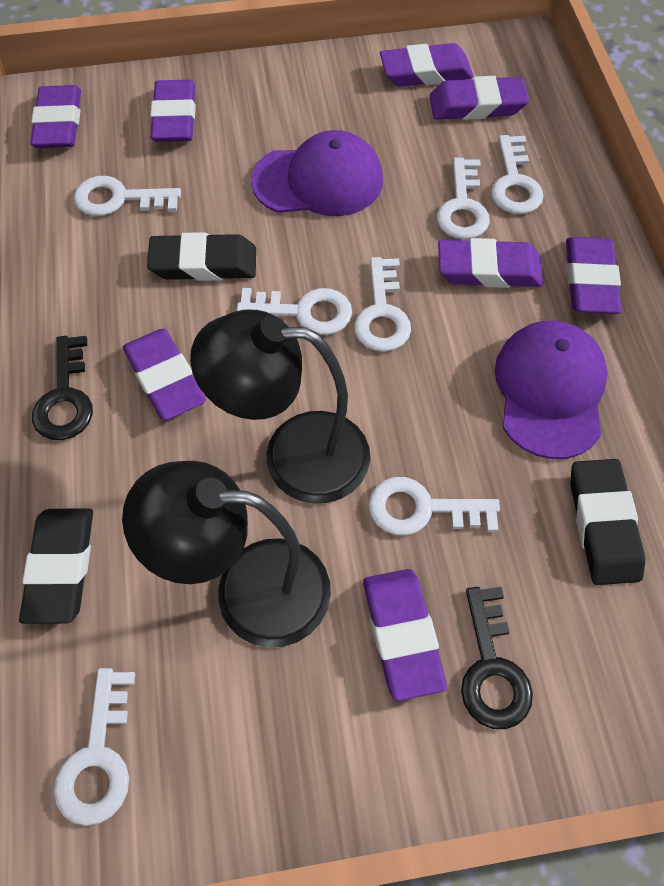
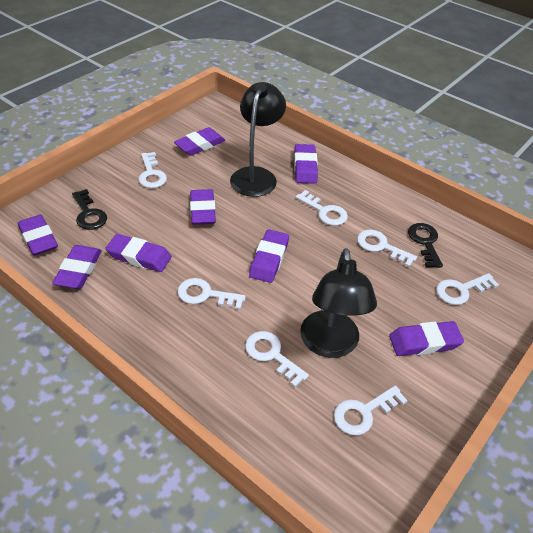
black eraser: 3 -> 0
purple cap: 2 -> 0

